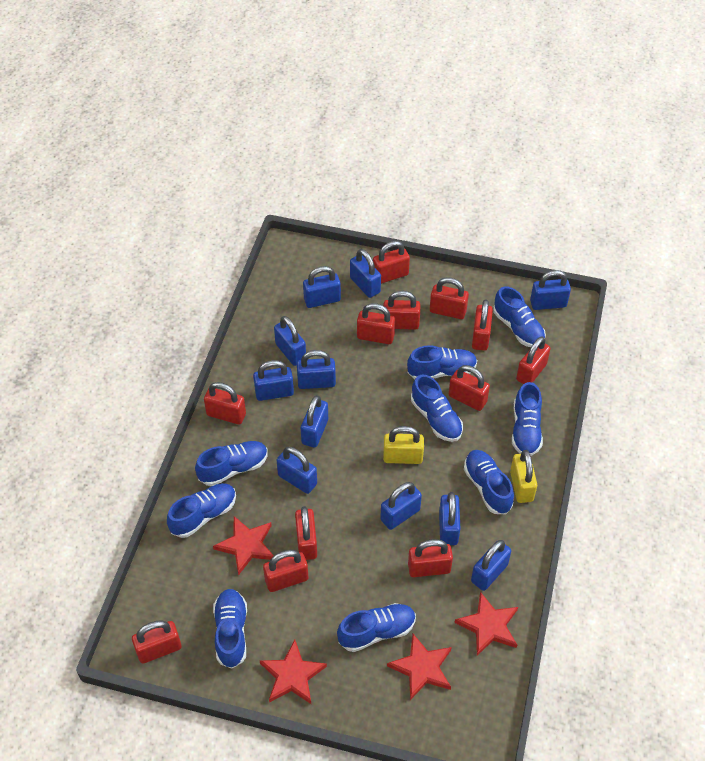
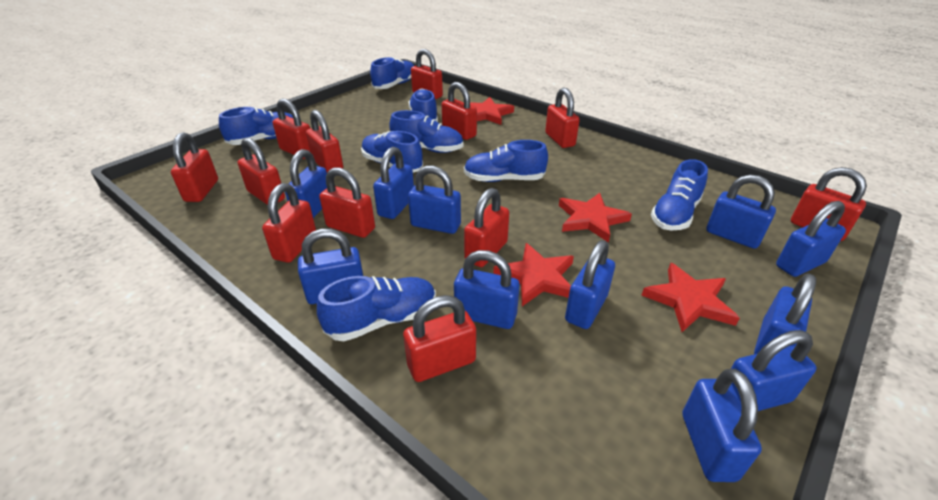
blue shoe: 9 -> 8
yellow padlock: 2 -> 0

